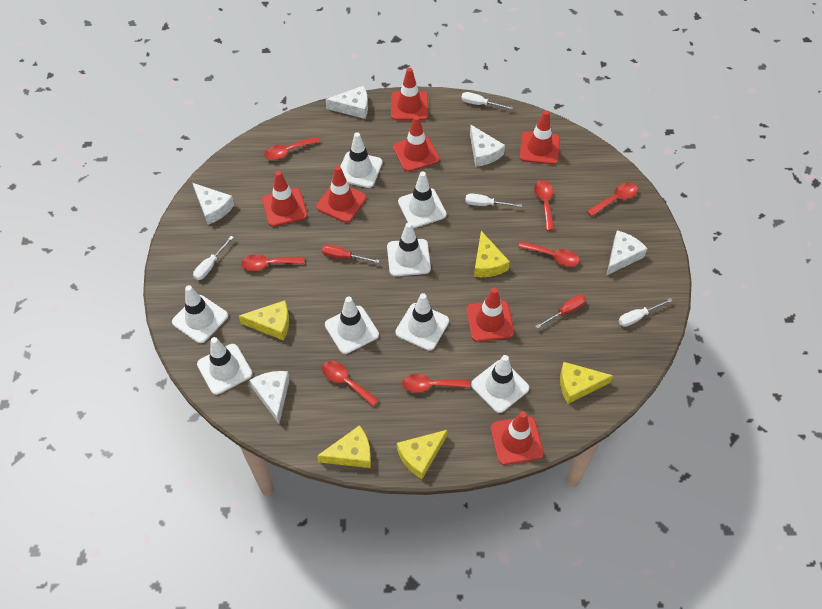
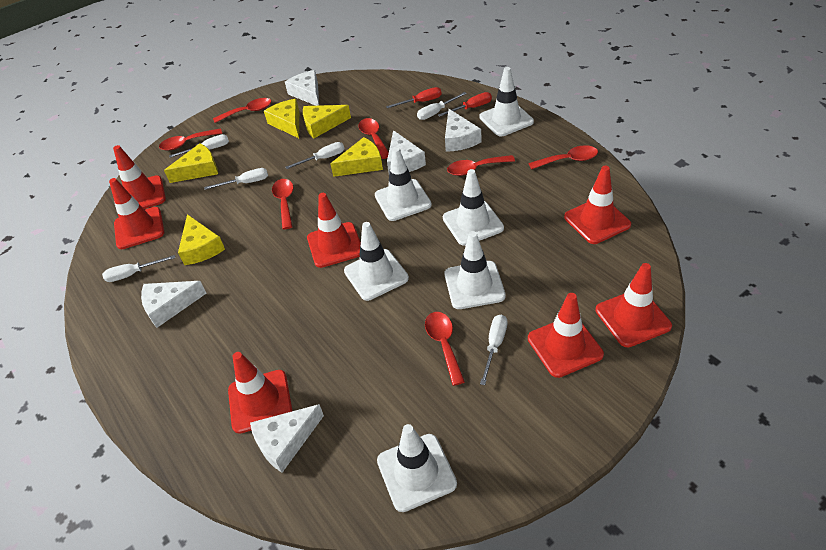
white screwdriver: 4 -> 6
white traffic cone: 8 -> 6

